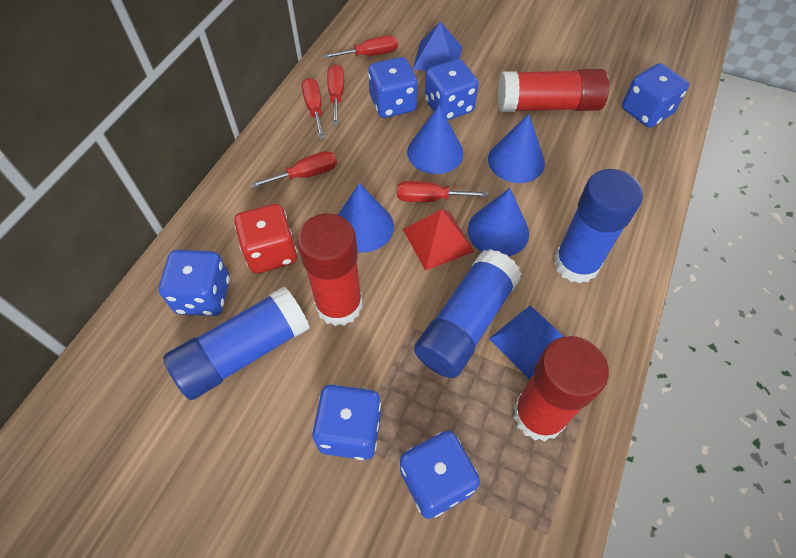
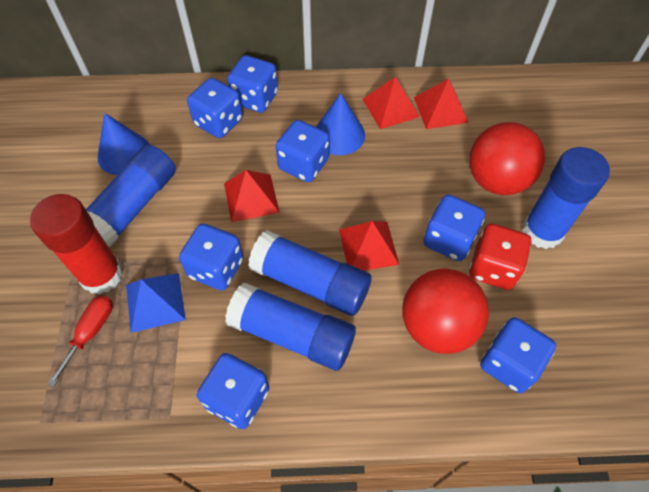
blue cone: 4 -> 2
blue dice: 6 -> 7
blue glue stick: 3 -> 4
blue pyramid: 2 -> 1
red ball: 0 -> 2
red glue stick: 3 -> 1
red pyramid: 1 -> 4
red screwdriver: 5 -> 1

